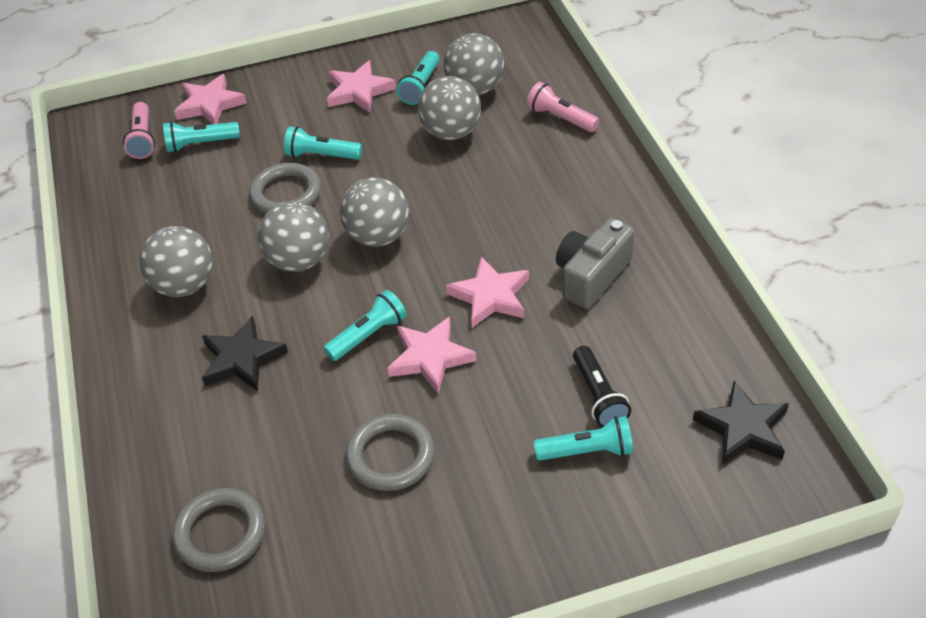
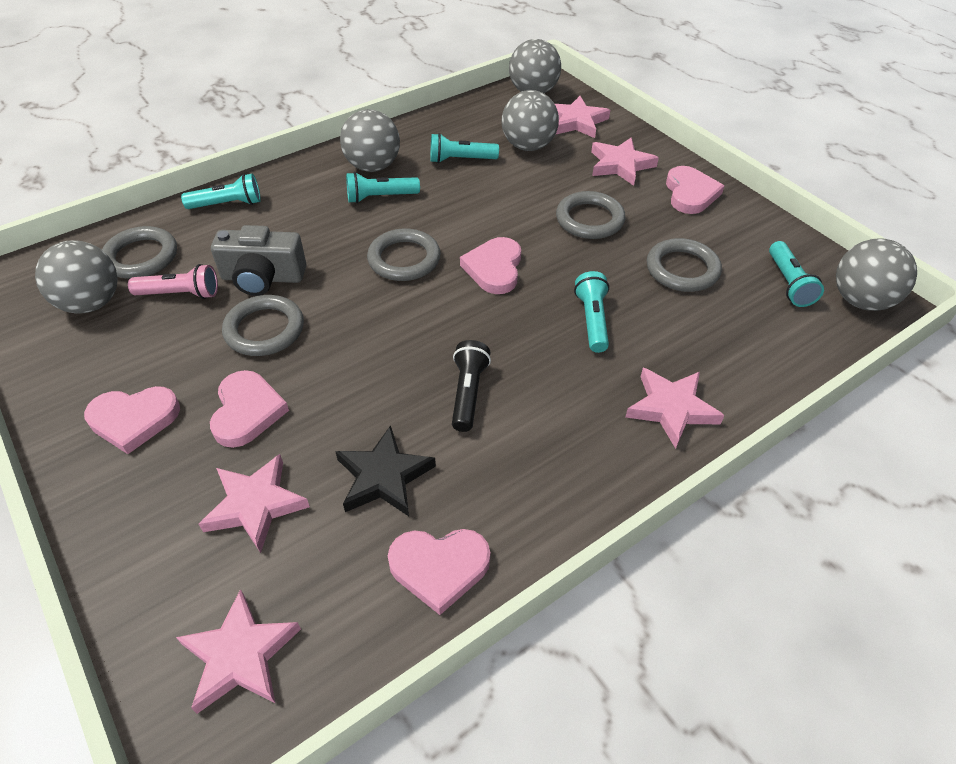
black star: 2 -> 1
grey ring: 3 -> 5
pink flashlight: 2 -> 1
pink heart: 0 -> 5
pink star: 4 -> 5

